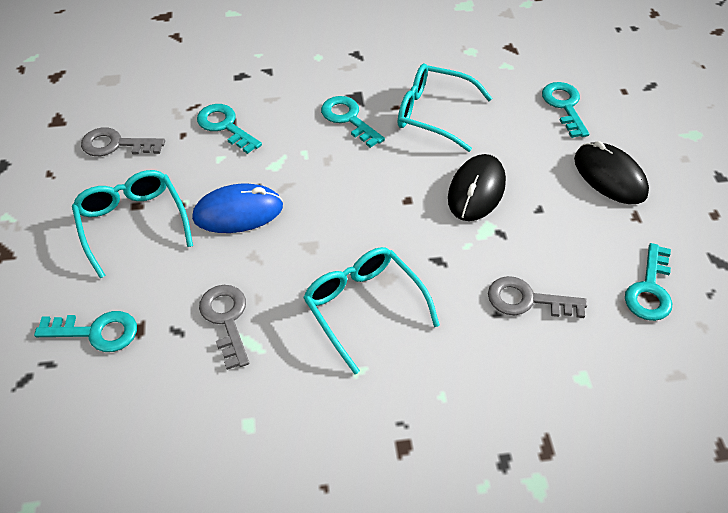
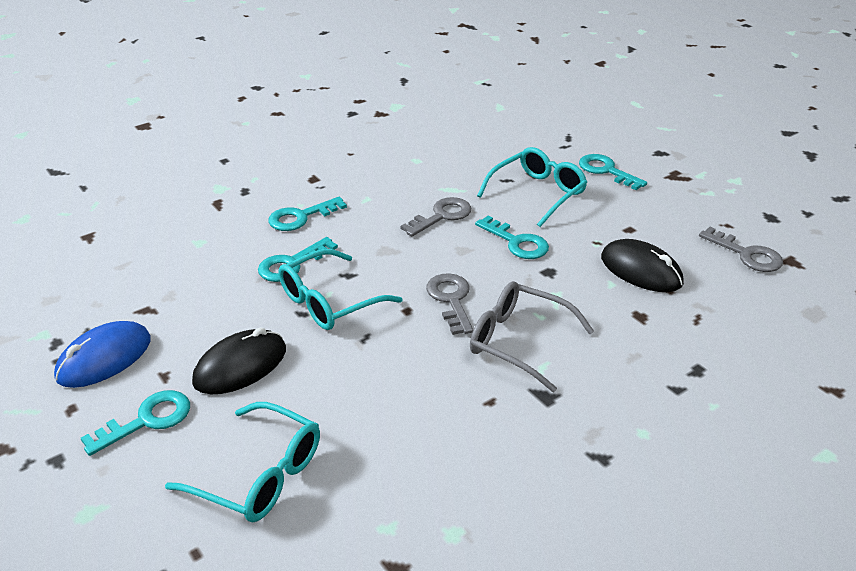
grey glasses: 0 -> 1

